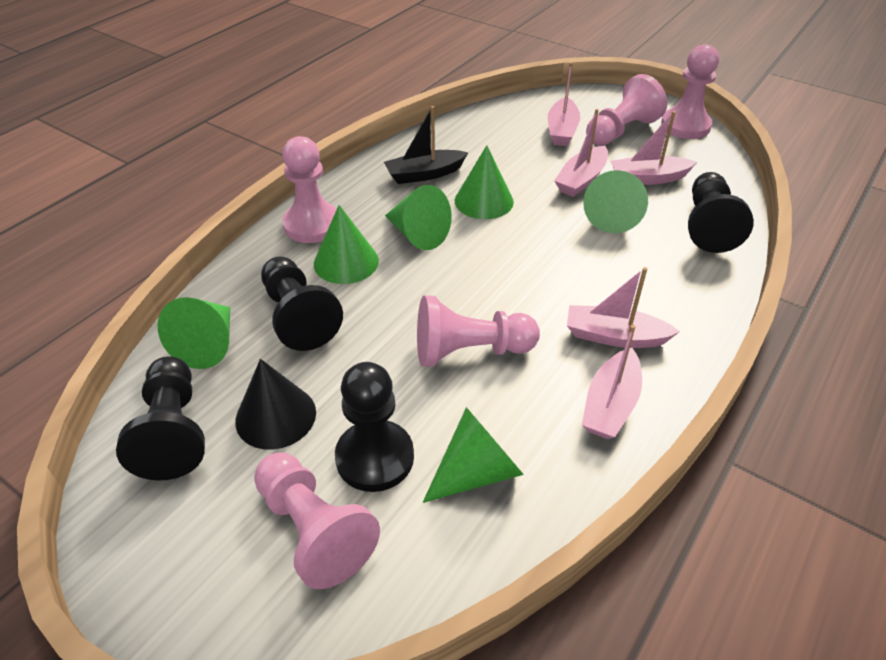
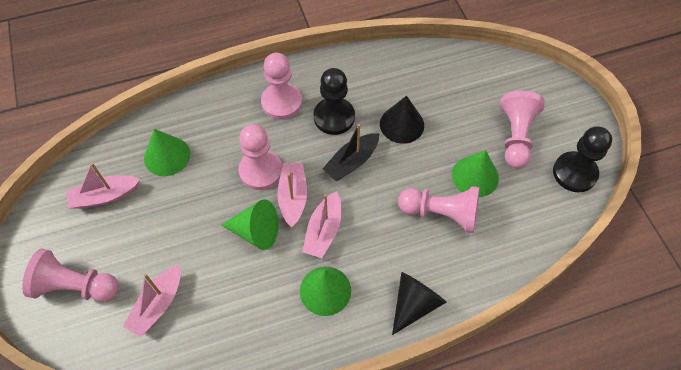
black cone: 1 -> 2
black pawn: 4 -> 2
green cone: 6 -> 4
pink boat: 5 -> 4

